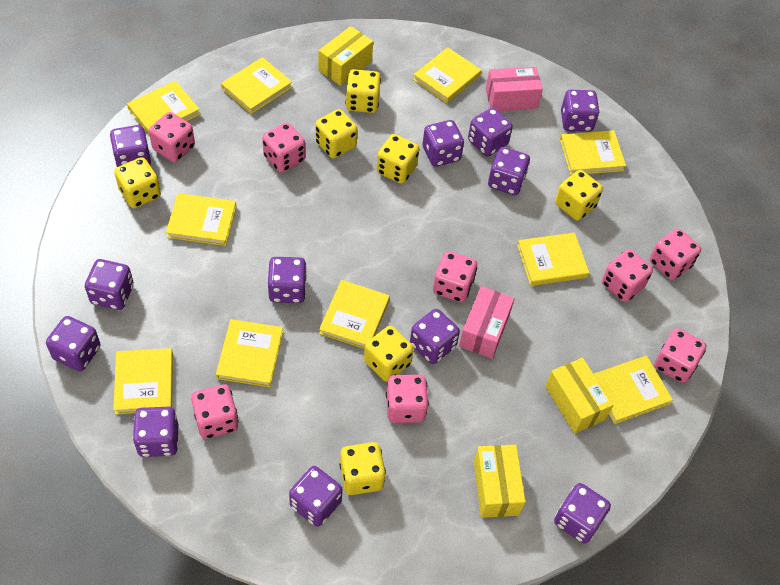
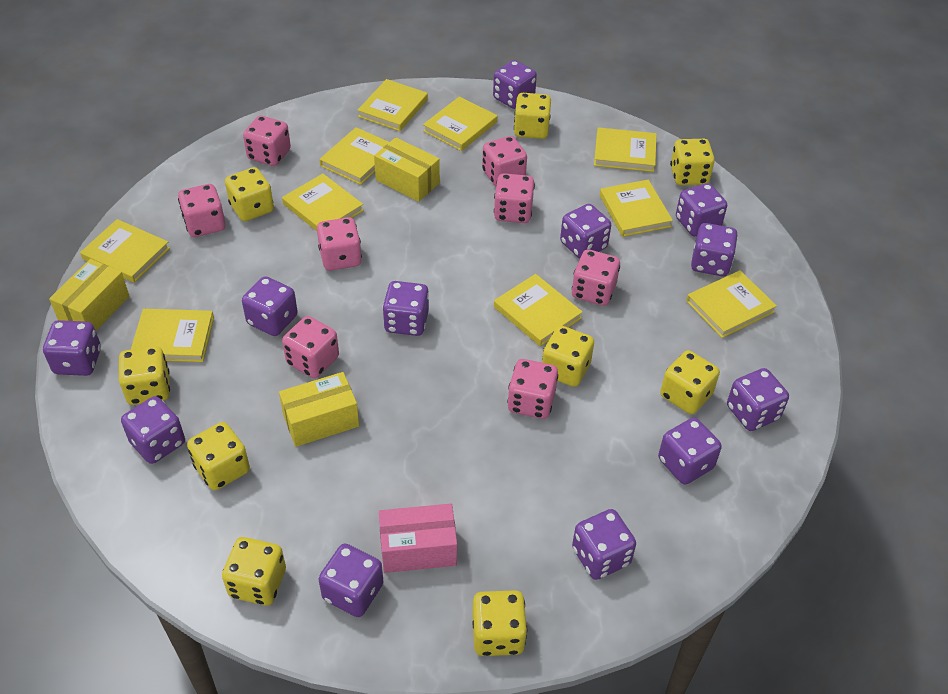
pink box: 2 -> 1
yellow dice: 7 -> 9

